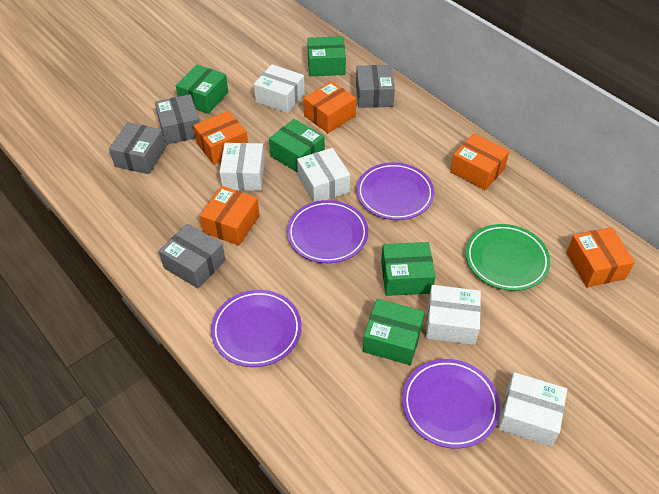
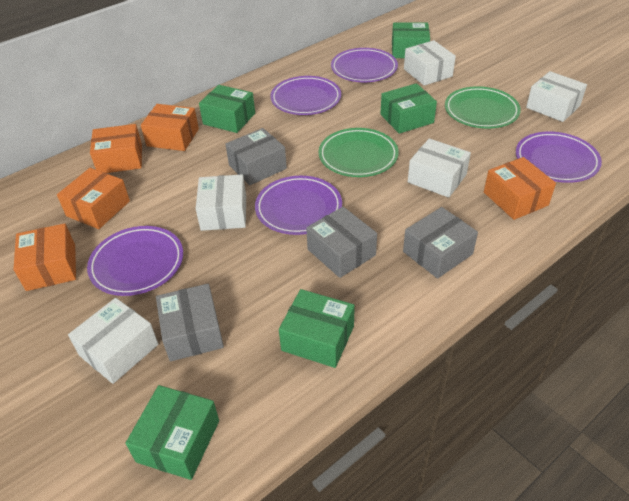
green plate: 1 -> 2
purple plate: 4 -> 5

